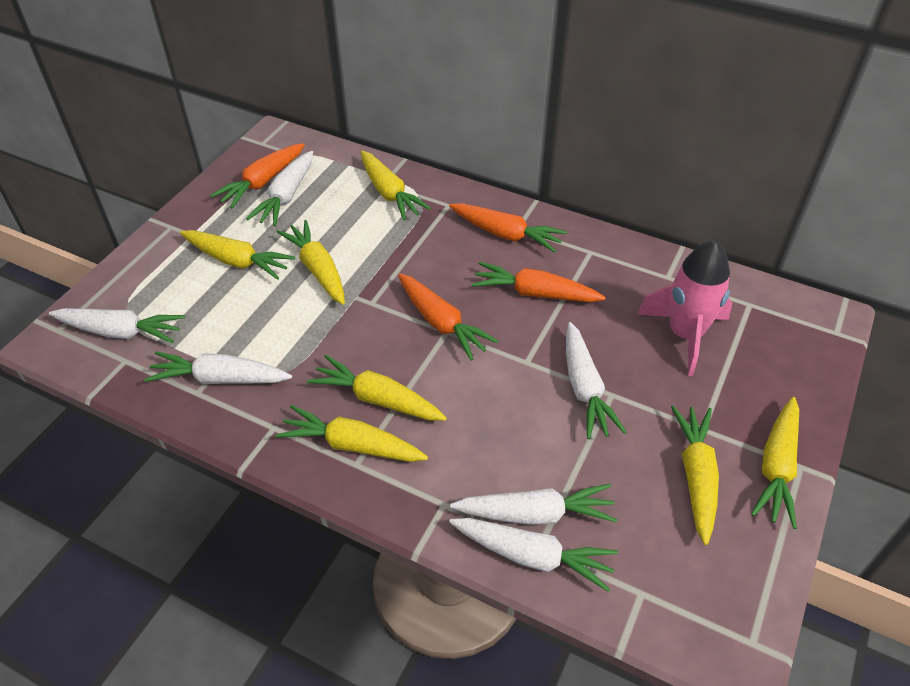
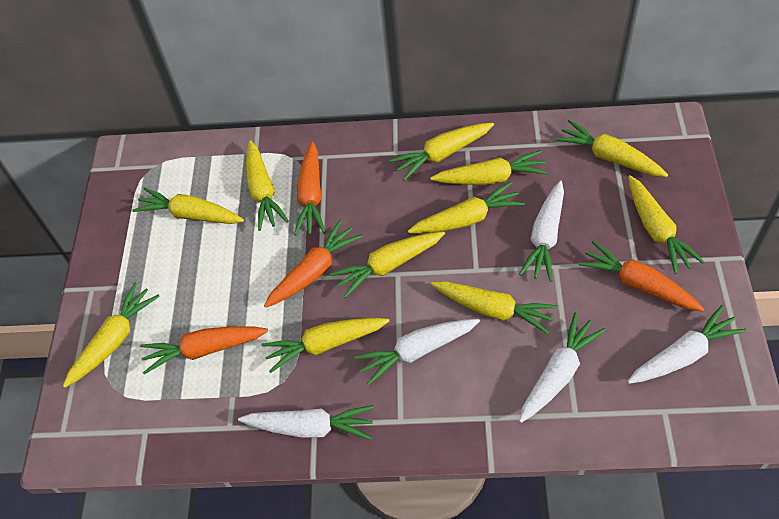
pink rocket: 1 -> 0
white carrot: 6 -> 5
yellow carrot: 7 -> 11

